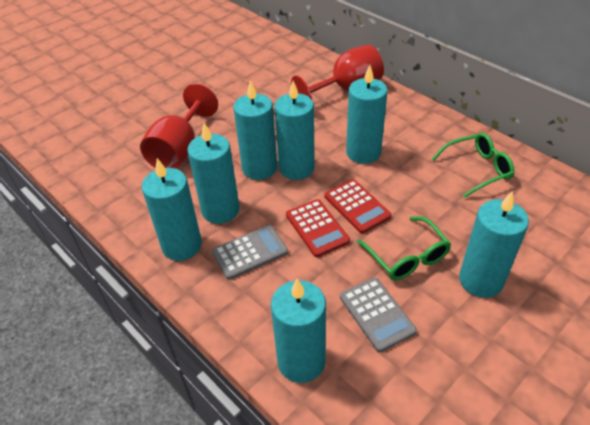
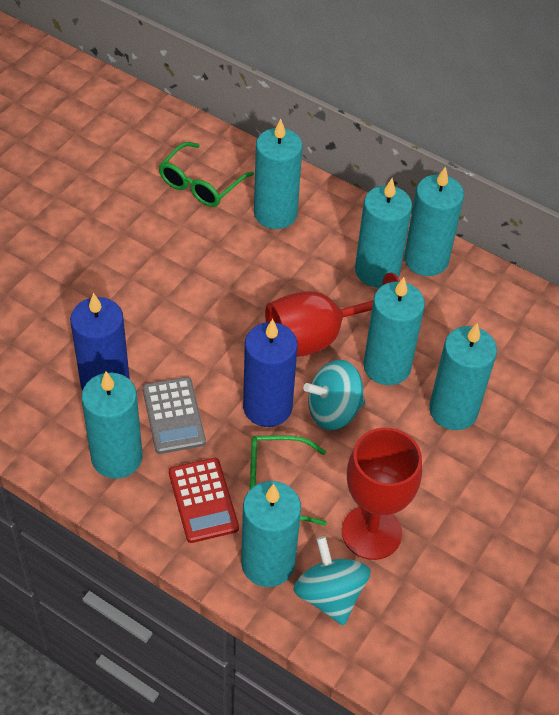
blue candle: 0 -> 2
grey calculator: 2 -> 1
red calculator: 2 -> 1
turquoise spinning top: 0 -> 2

